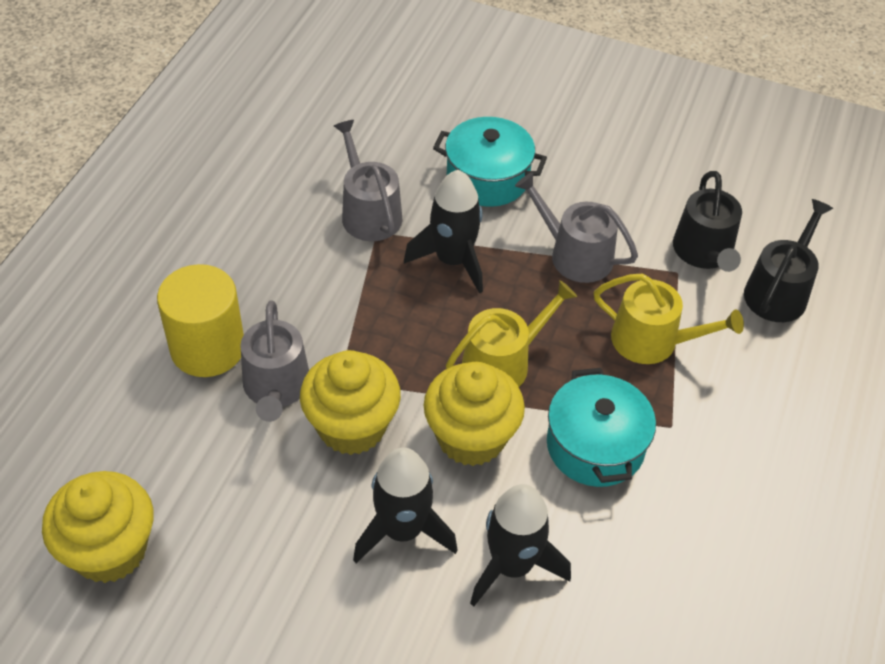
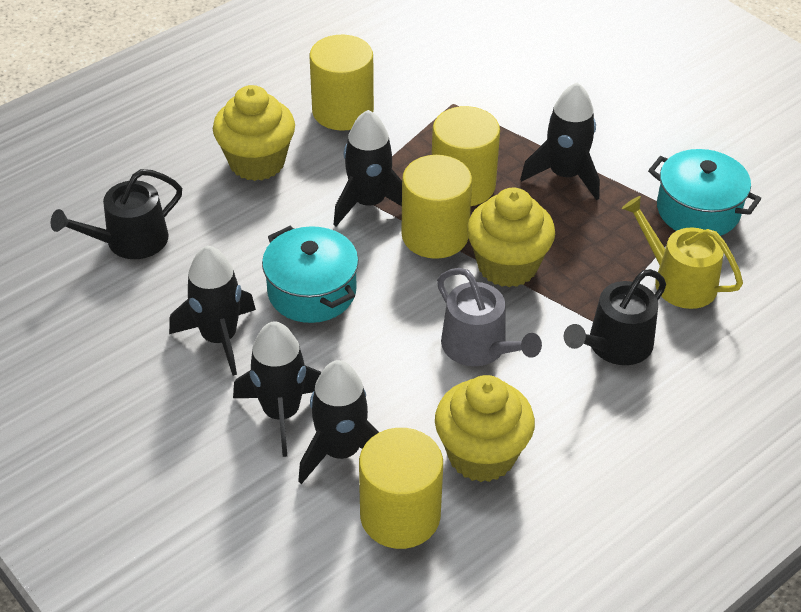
black rocket: 3 -> 5
grey watering can: 3 -> 1
yellow cylinder: 1 -> 4
yellow watering can: 2 -> 1

